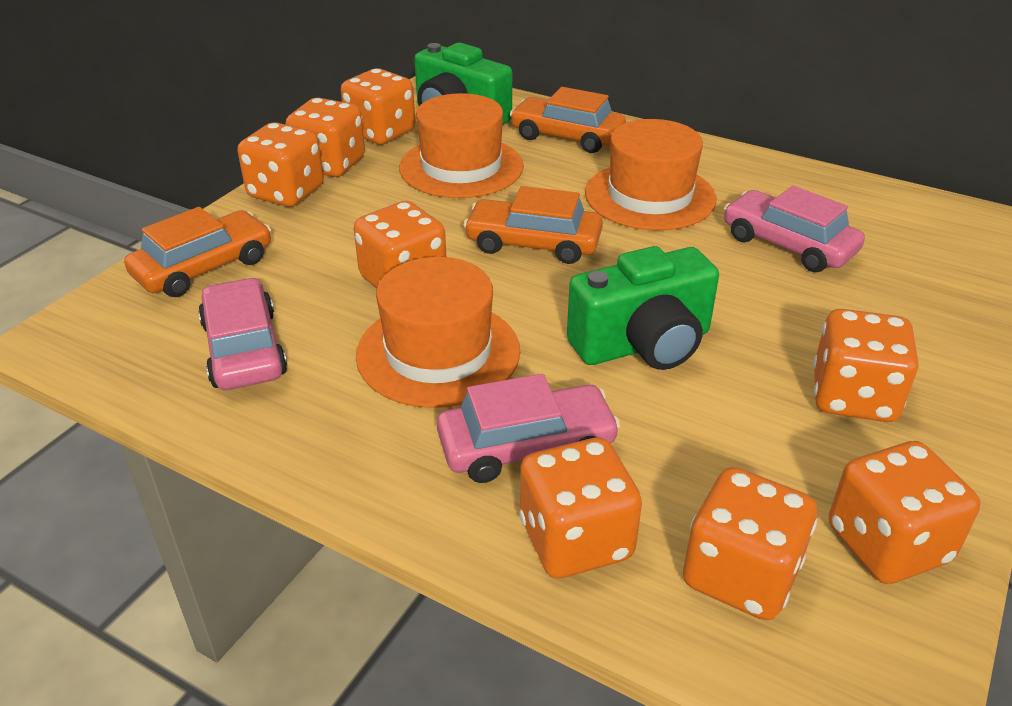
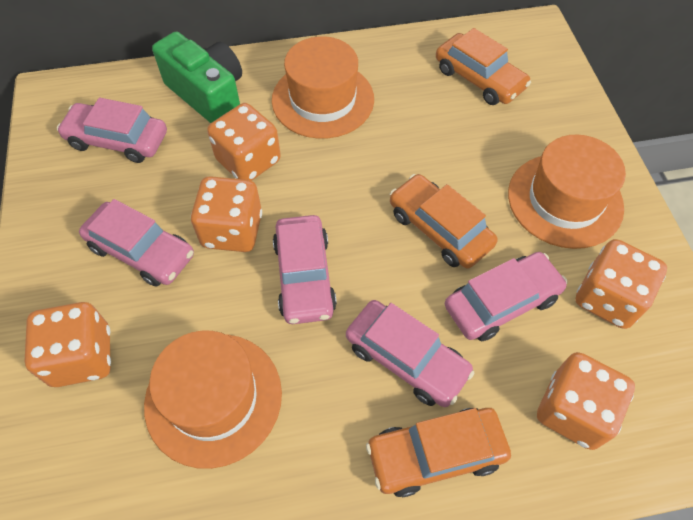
green camera: 2 -> 1
orange dice: 8 -> 5
pink car: 3 -> 5

